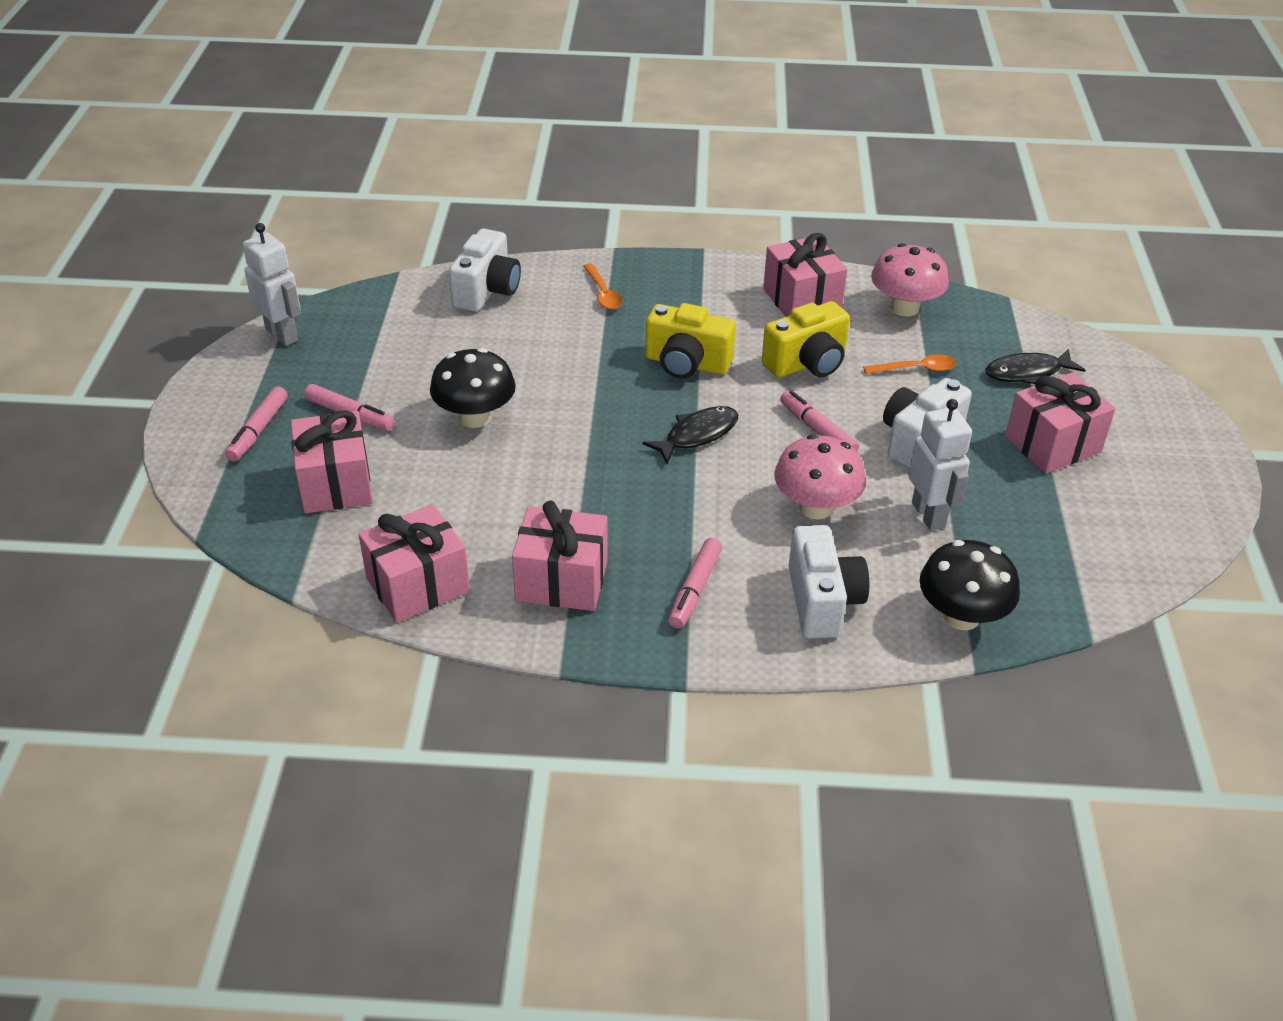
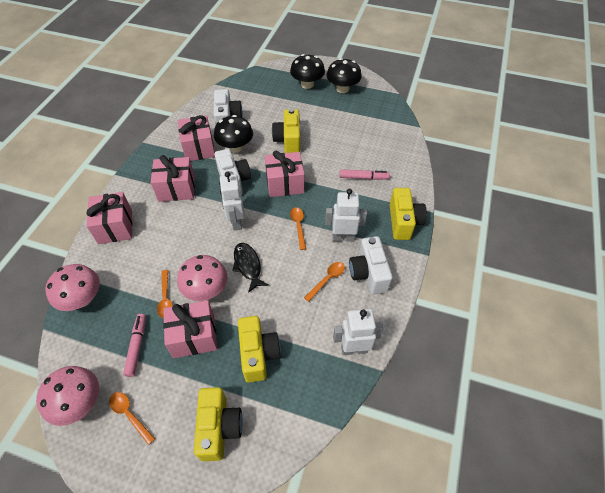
black fish: 2 -> 1
black mushroom: 2 -> 3
orange spoon: 2 -> 4
pink marker: 4 -> 2
pink mushroom: 2 -> 3
white robot: 2 -> 3
yellow camera: 2 -> 4

